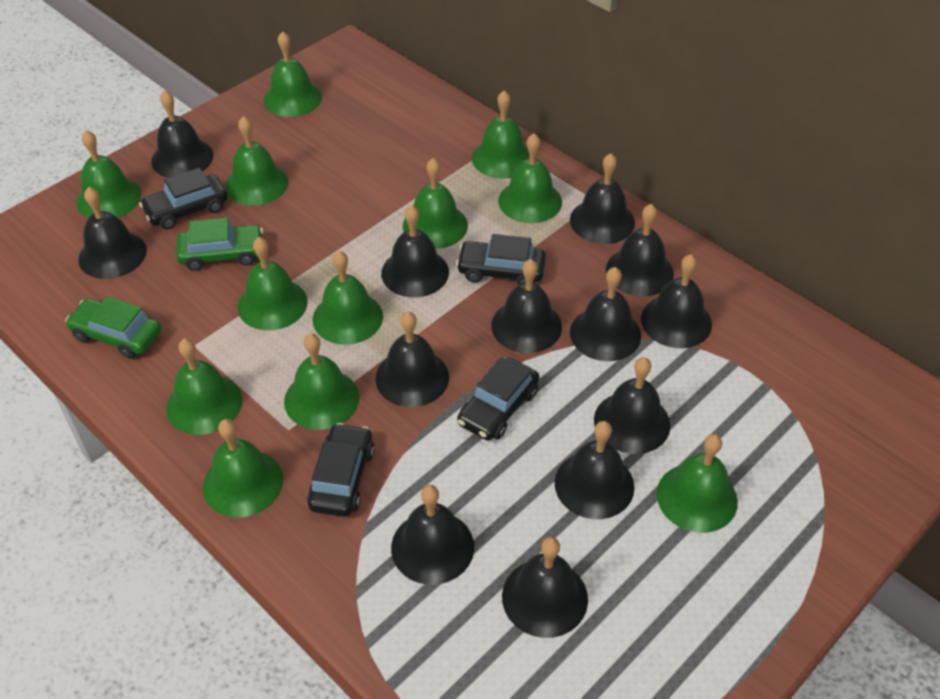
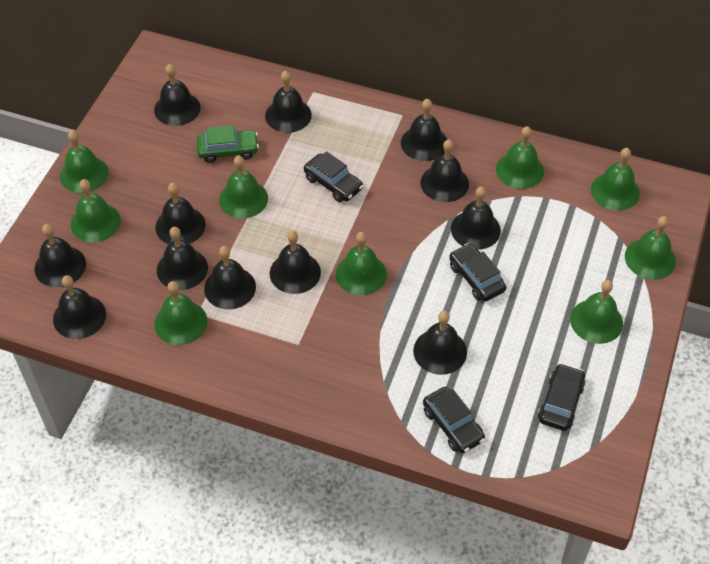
black bell: 13 -> 12
green bell: 12 -> 9
green car: 2 -> 1

